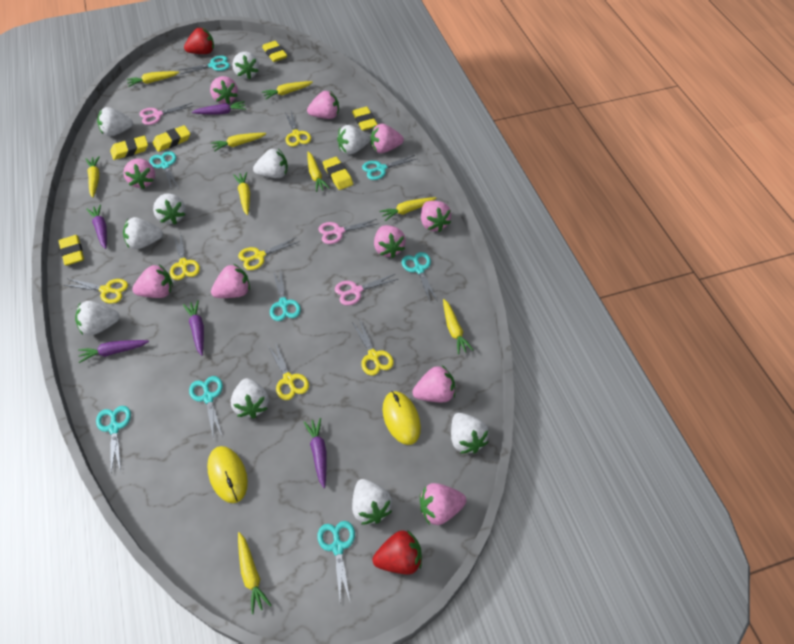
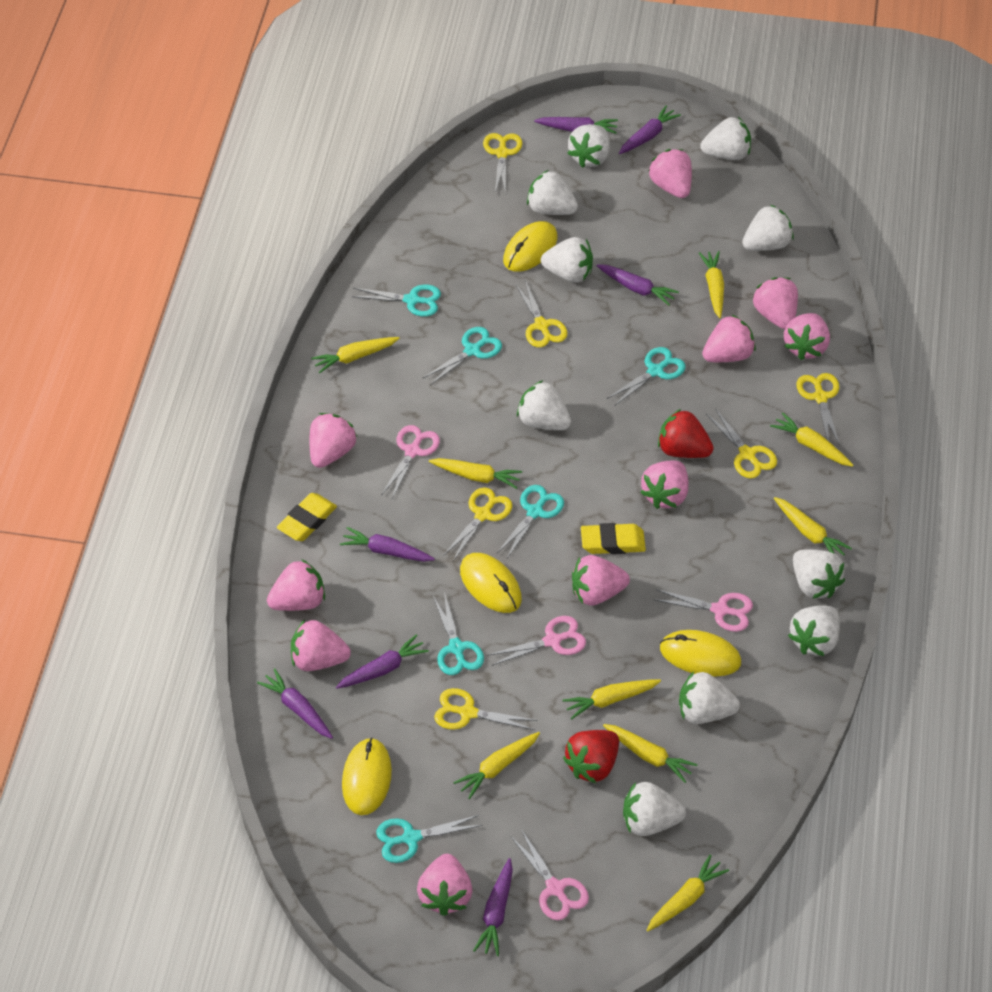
pink scissors: 3 -> 4
purple carrot: 5 -> 7
turquoise scissors: 8 -> 6
yellow eraser: 6 -> 2
yellow mouse: 2 -> 4

